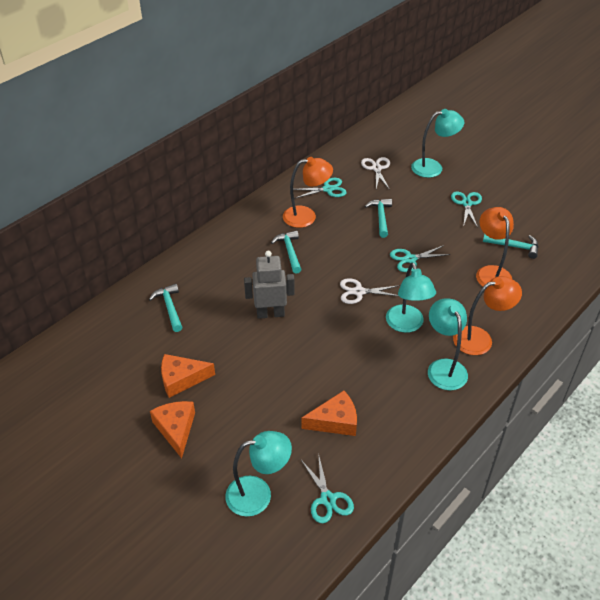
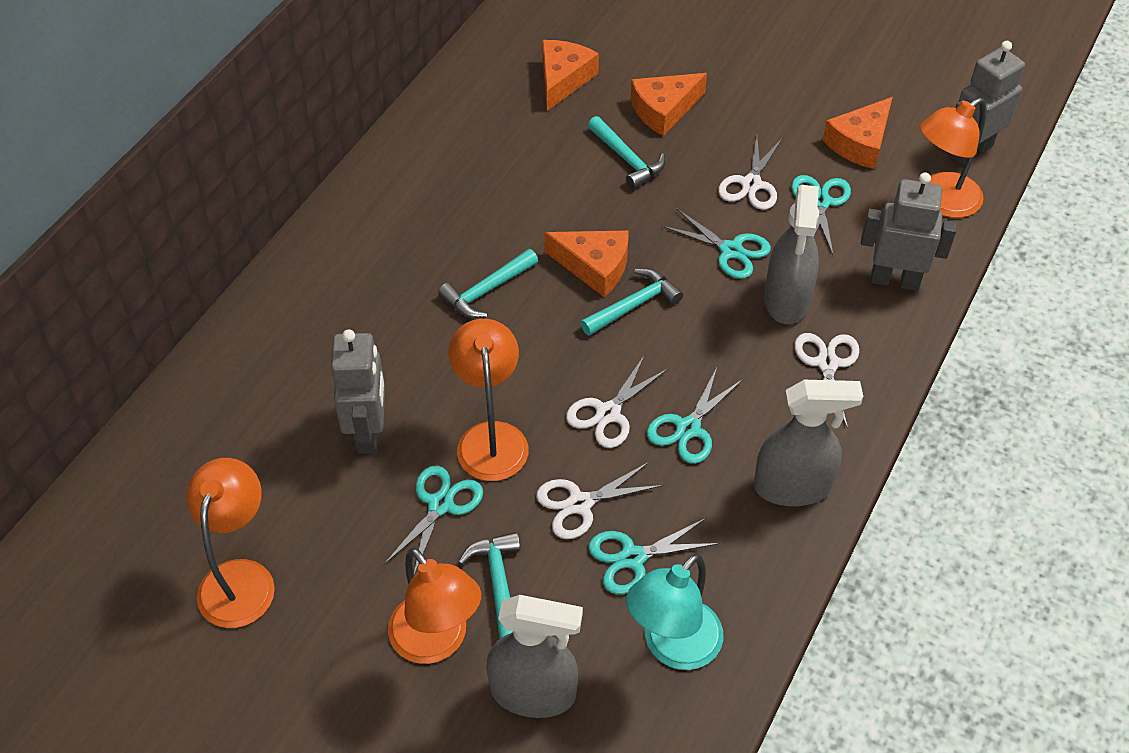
grey robot: 1 -> 3
grey spray bottle: 0 -> 3
orange cheese: 3 -> 4
orange lamp: 3 -> 4
turquoise lamp: 4 -> 1
turquoise scissors: 4 -> 5
white scissors: 2 -> 4

